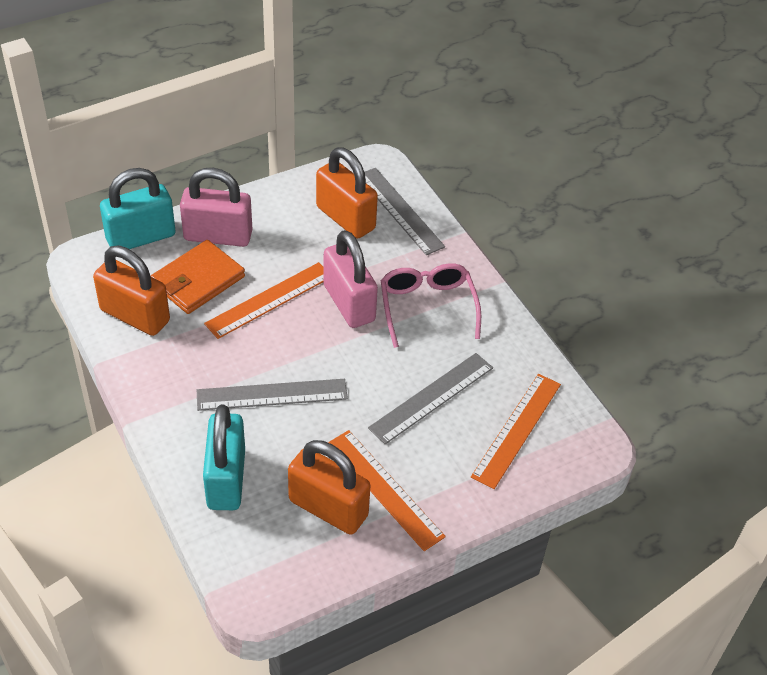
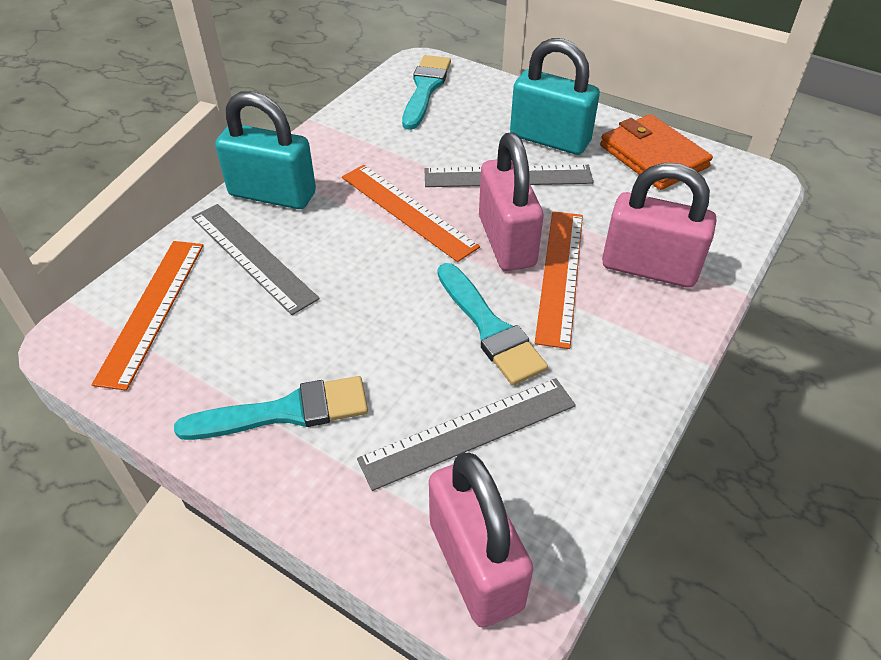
orange padlock: 3 -> 0
pink glasses: 1 -> 0
pink padlock: 2 -> 3
turquoise brush: 0 -> 3

